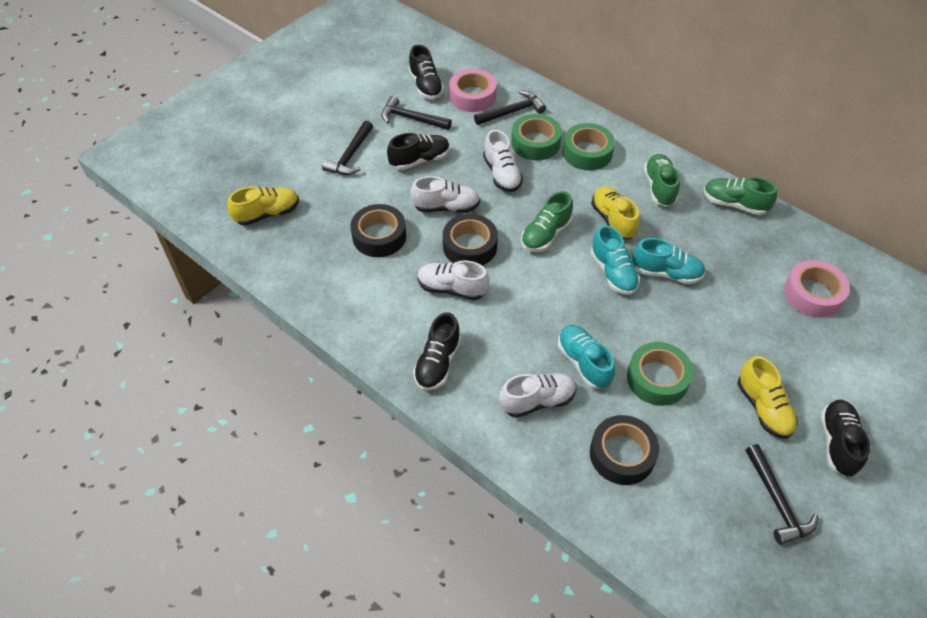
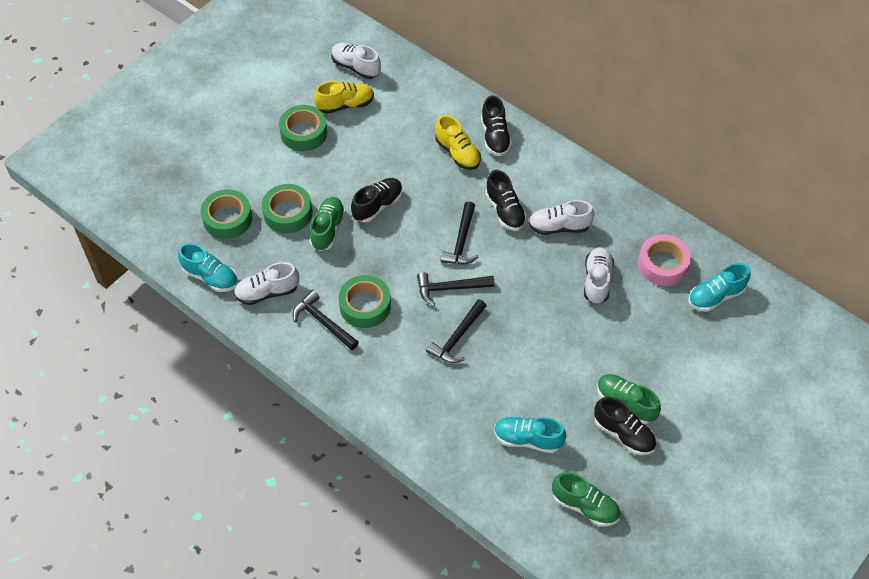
black tape: 3 -> 0
green tape: 3 -> 4
pink tape: 2 -> 1
yellow shoe: 3 -> 2

